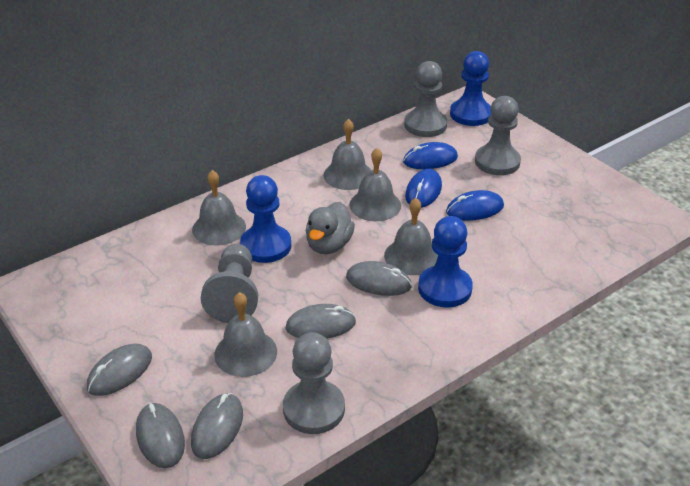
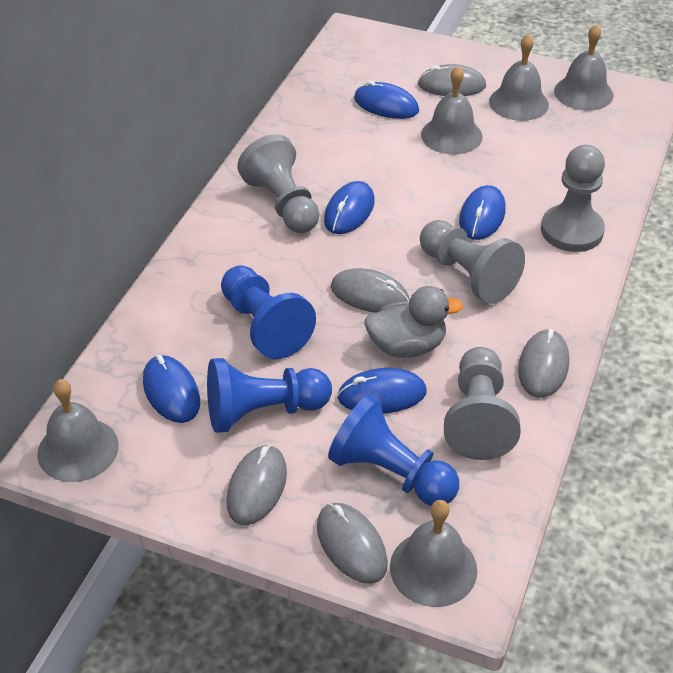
blue mouse: 3 -> 5

